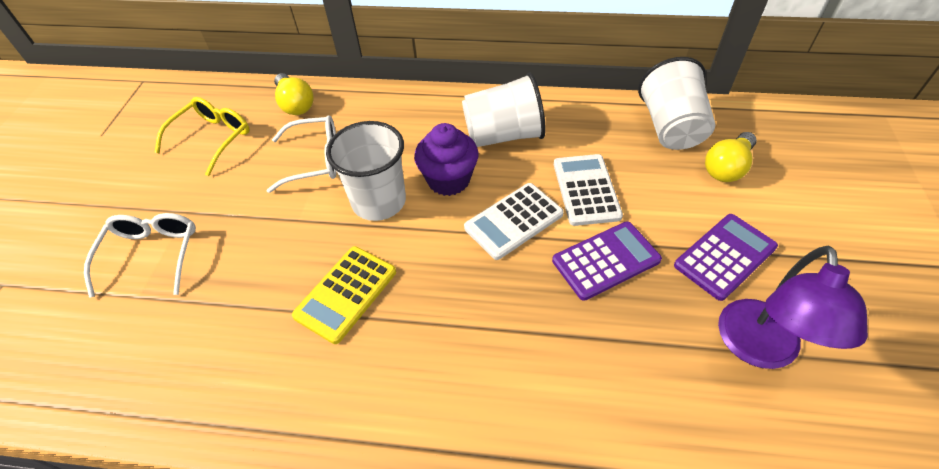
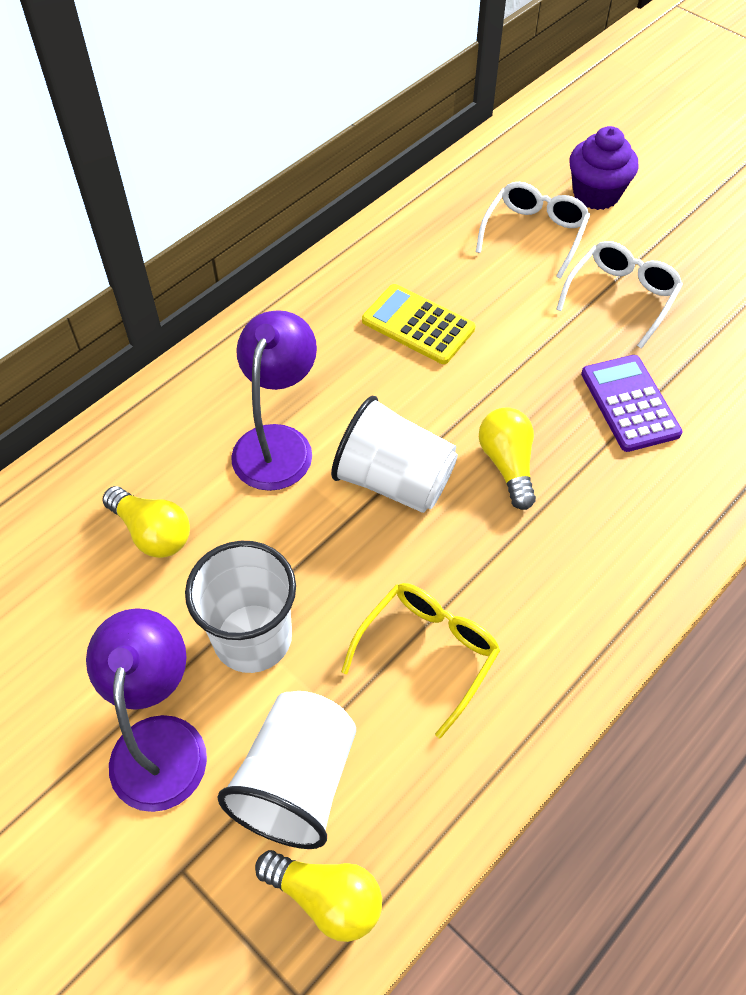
purple calculator: 2 -> 1
purple lamp: 1 -> 2
white calculator: 2 -> 0
yellow light bulb: 2 -> 3

